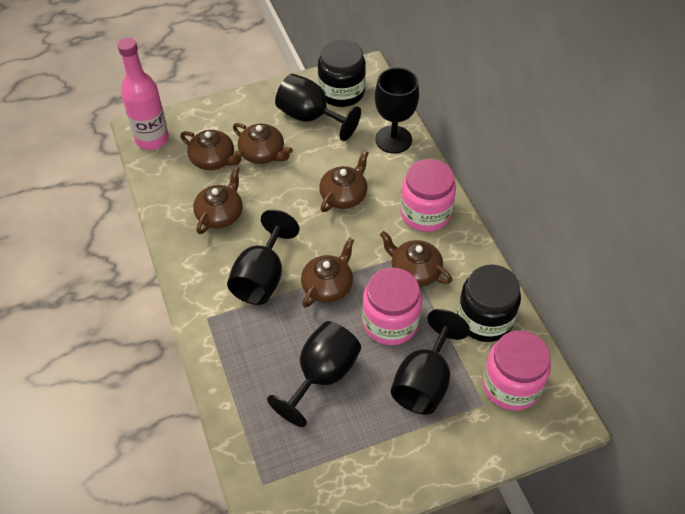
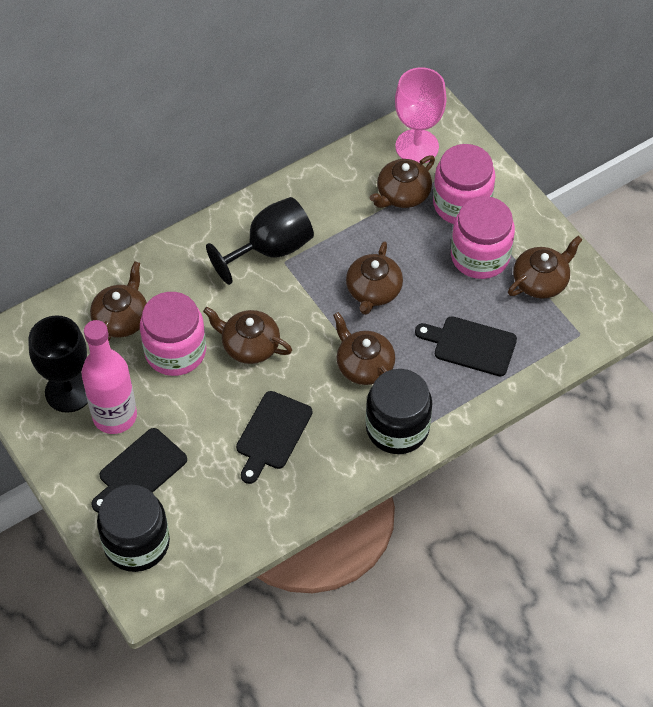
black cutting board: 0 -> 3
black goblet: 5 -> 2
pink goblet: 0 -> 1

